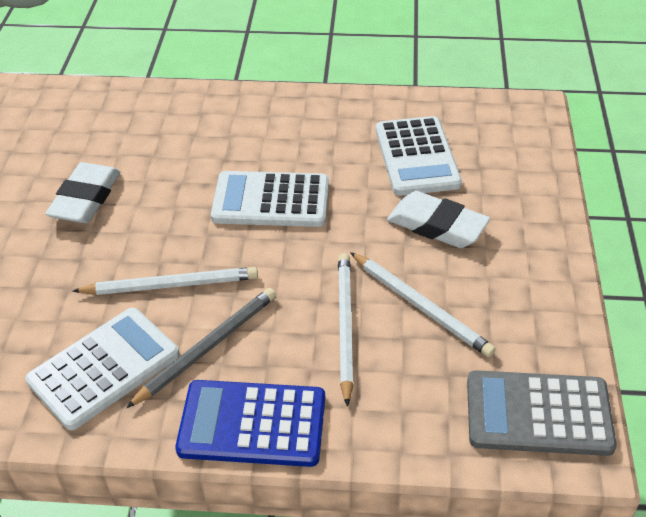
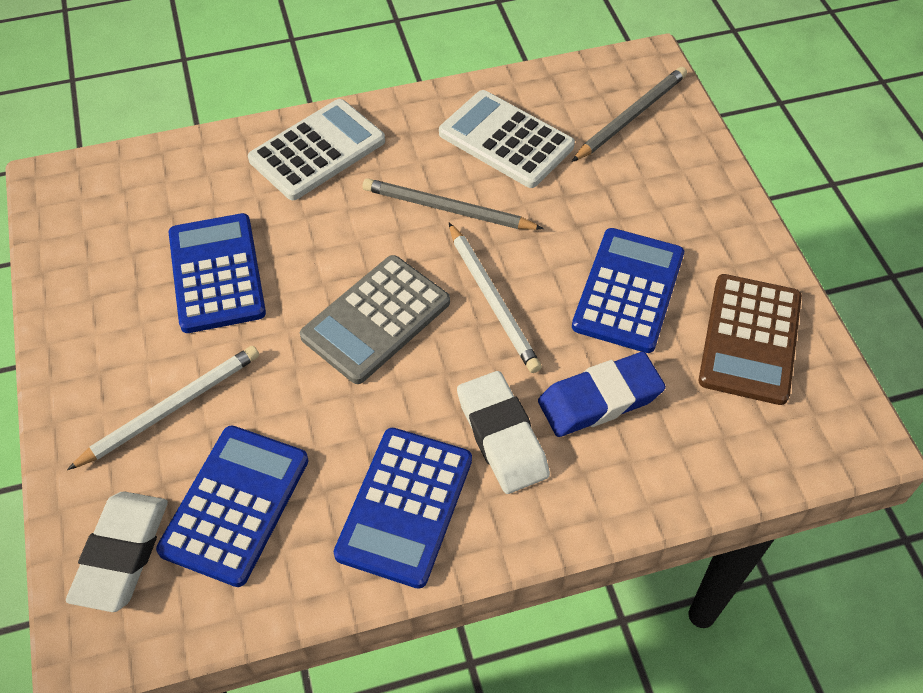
blue calculator: 1 -> 4
blue eraser: 0 -> 1
brown calculator: 0 -> 1
grey pencil: 1 -> 2
white calculator: 3 -> 2
white pencil: 3 -> 2

